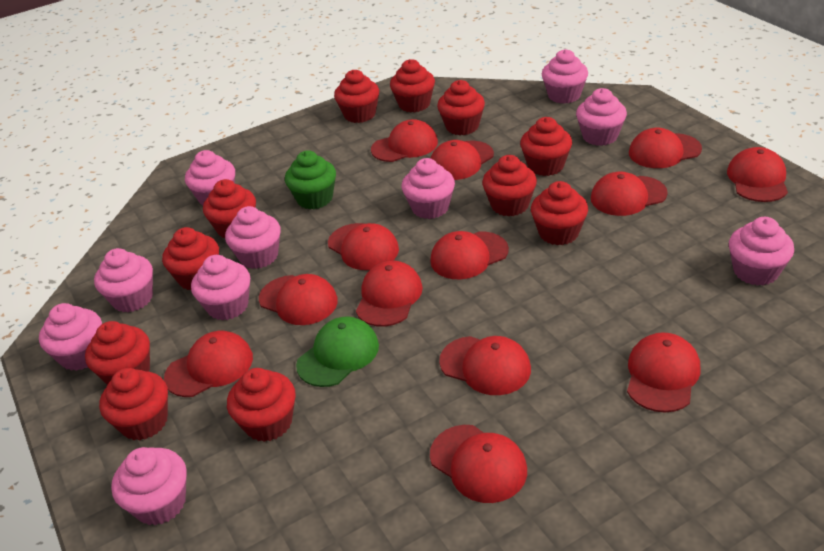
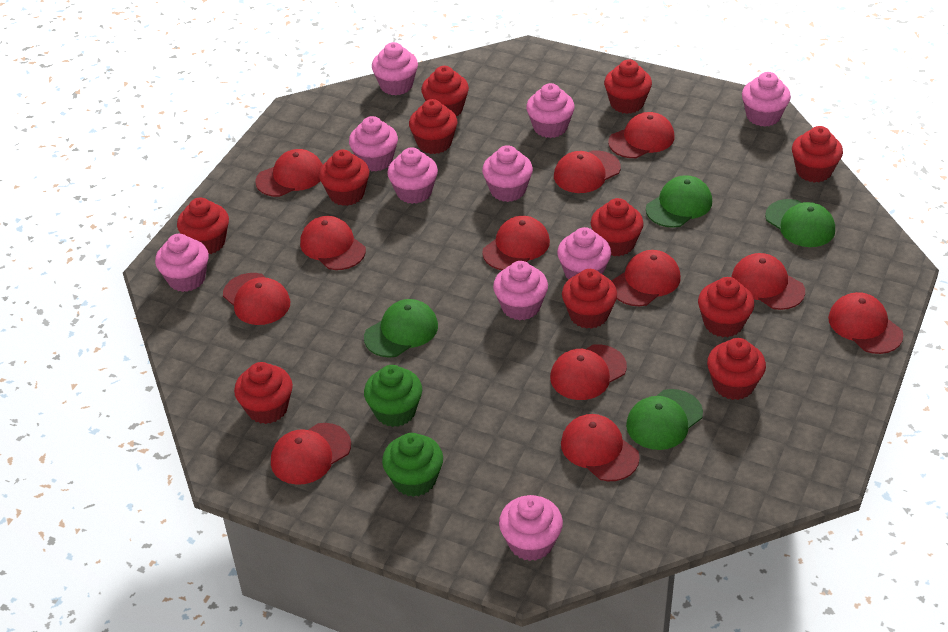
green cap: 1 -> 4
green cupcake: 1 -> 2
red cap: 13 -> 12

